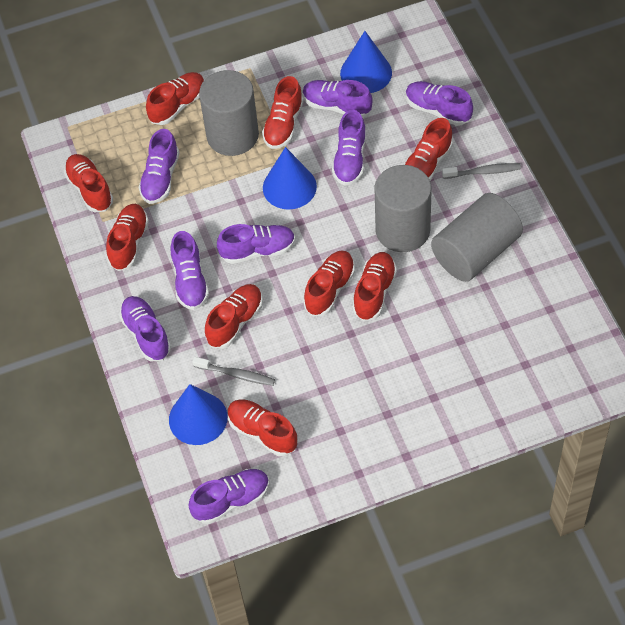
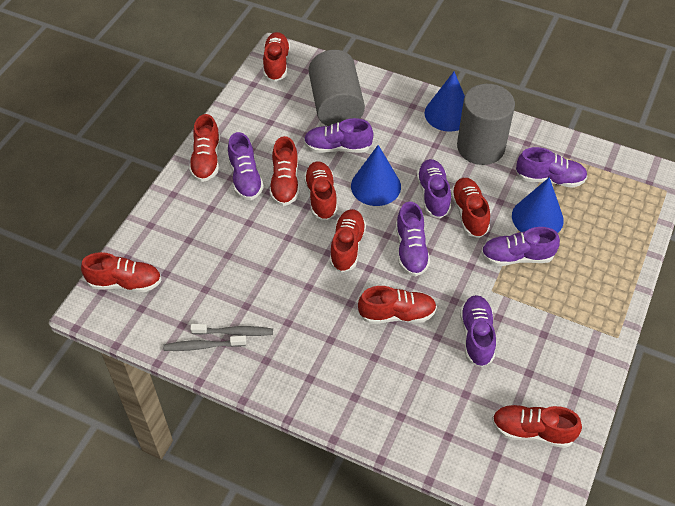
grey cylinder: 3 -> 2
purple shoe: 8 -> 7

